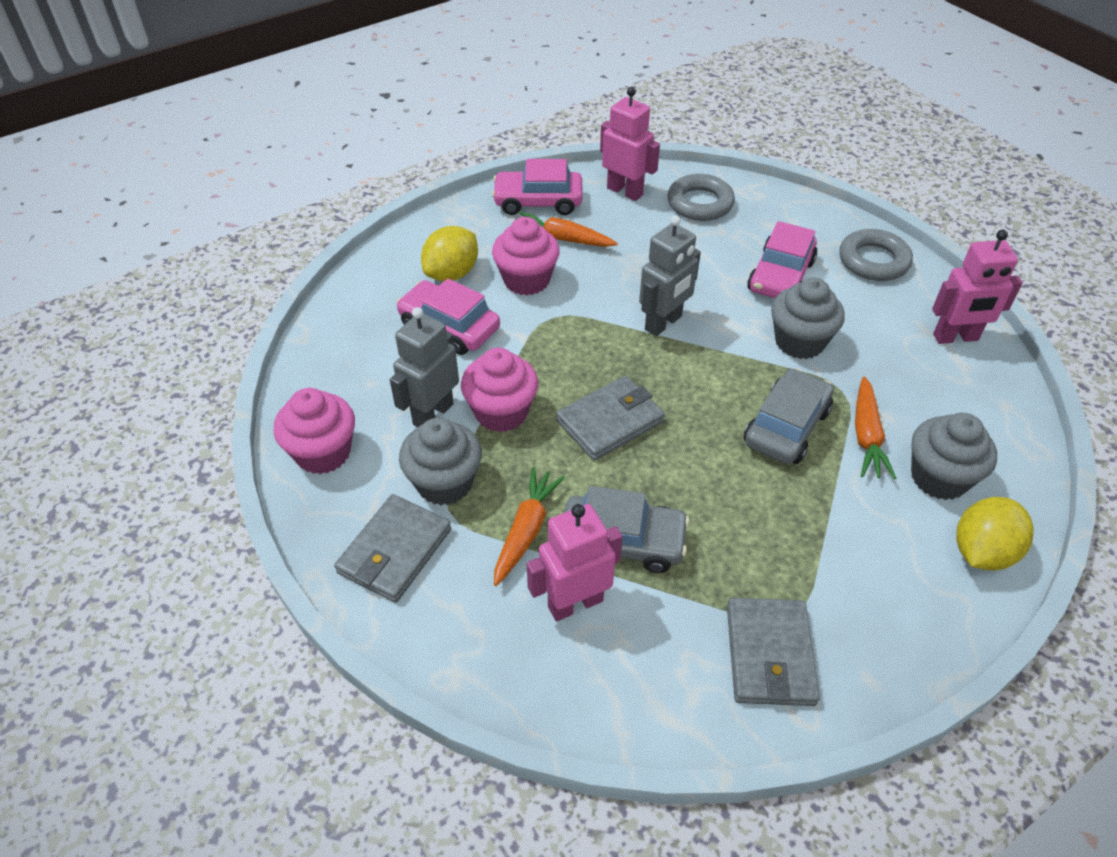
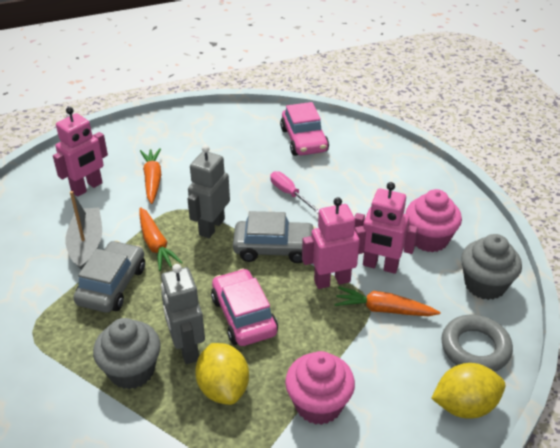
grey boat: 0 -> 1
grey cupcake: 3 -> 2
grey ring: 2 -> 1
grey wallet: 3 -> 0
pink car: 3 -> 2
pink cupcake: 3 -> 2
pink screwdriver: 0 -> 1

